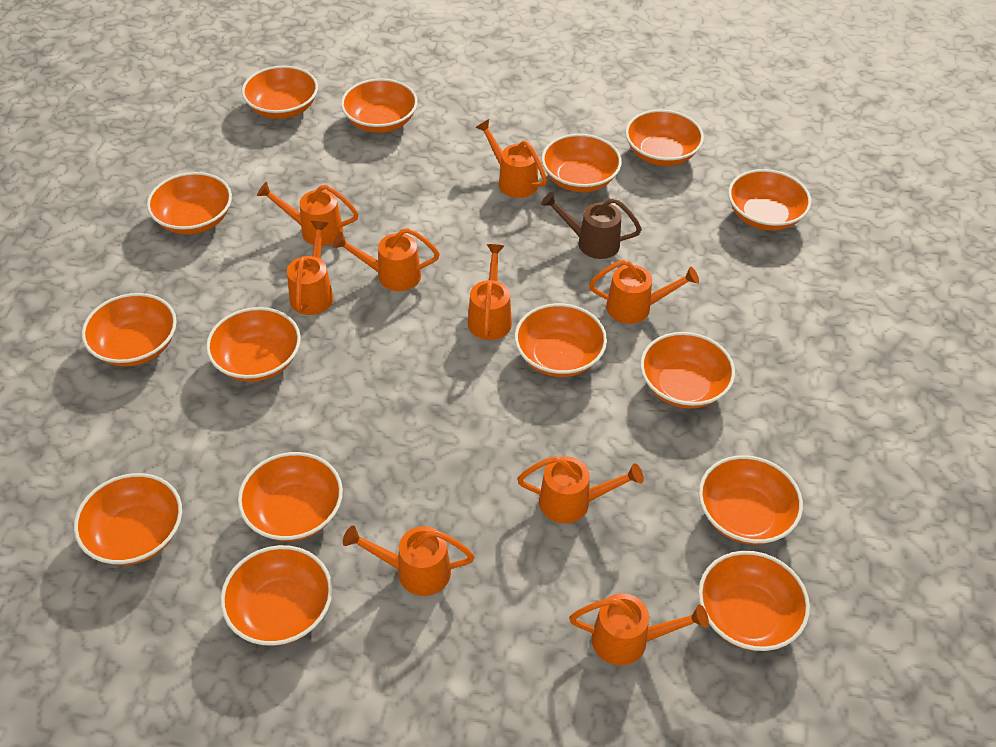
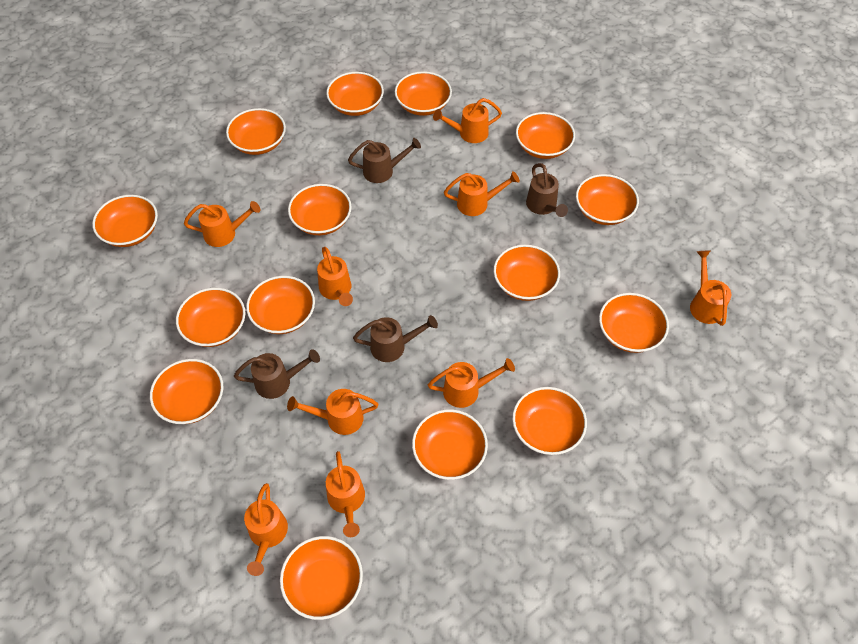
brown watering can: 1 -> 4

